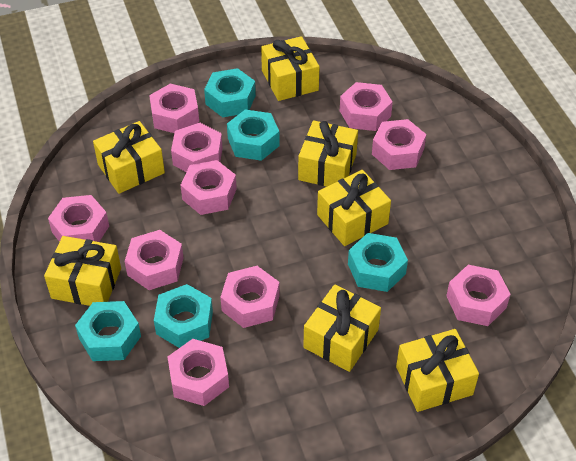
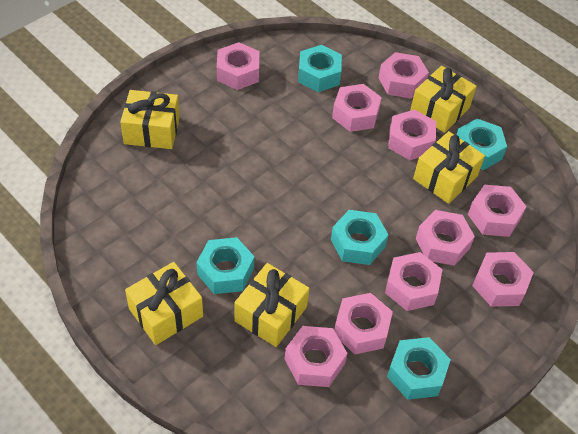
yellow gift: 7 -> 5

